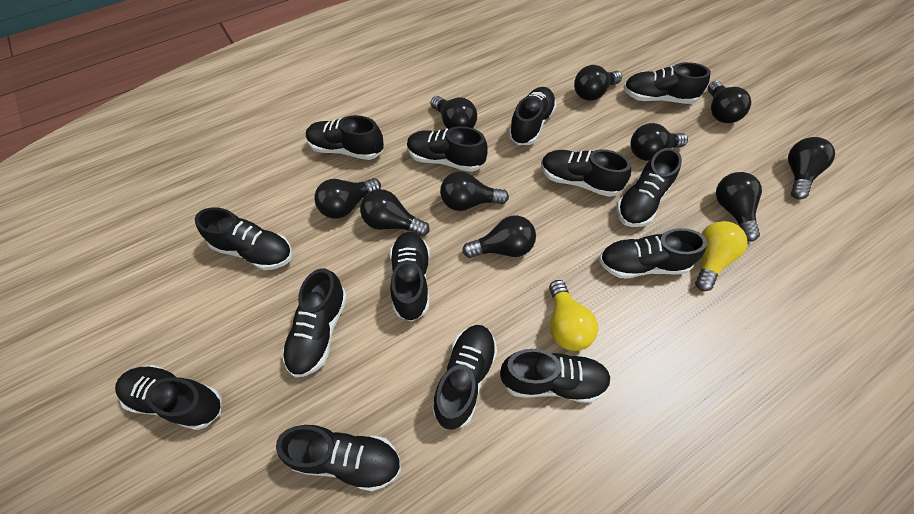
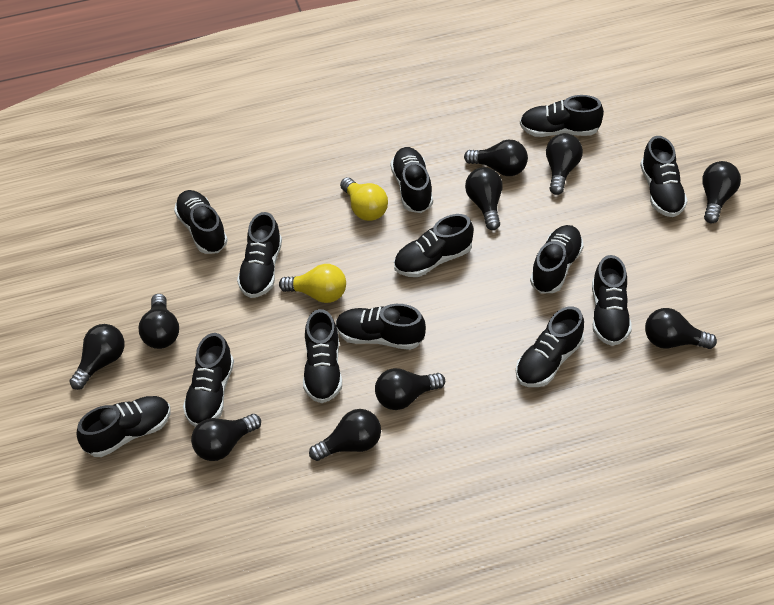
black shoe: 14 -> 13

